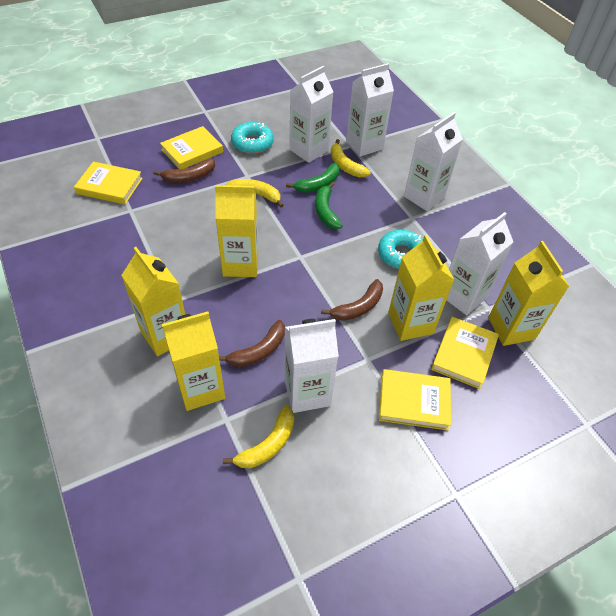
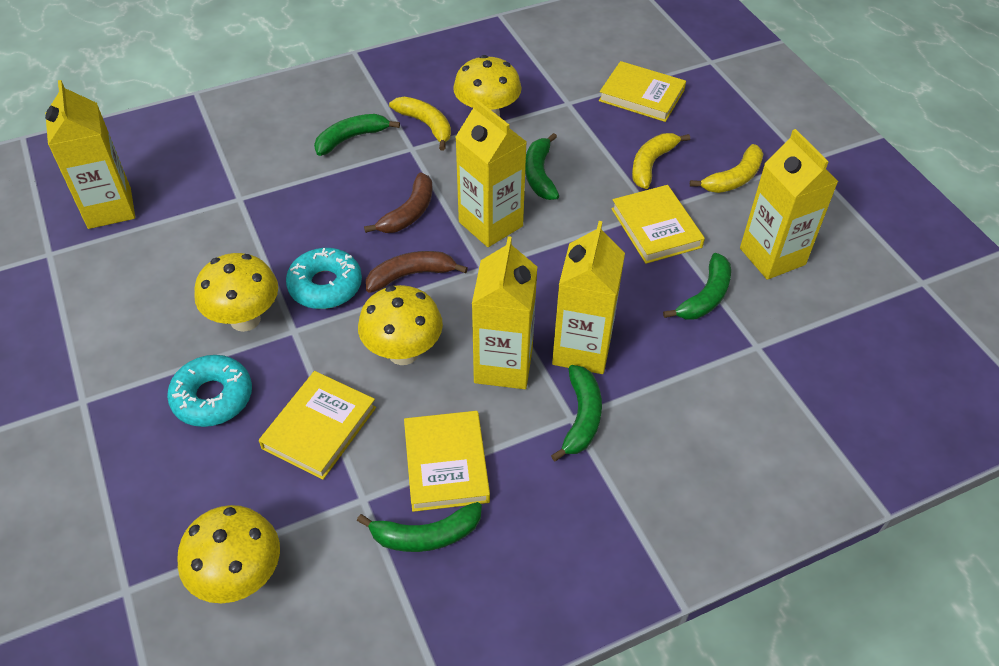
brown banana: 3 -> 2
green banana: 2 -> 5
white carton: 5 -> 0
yellow mushroom: 0 -> 4

